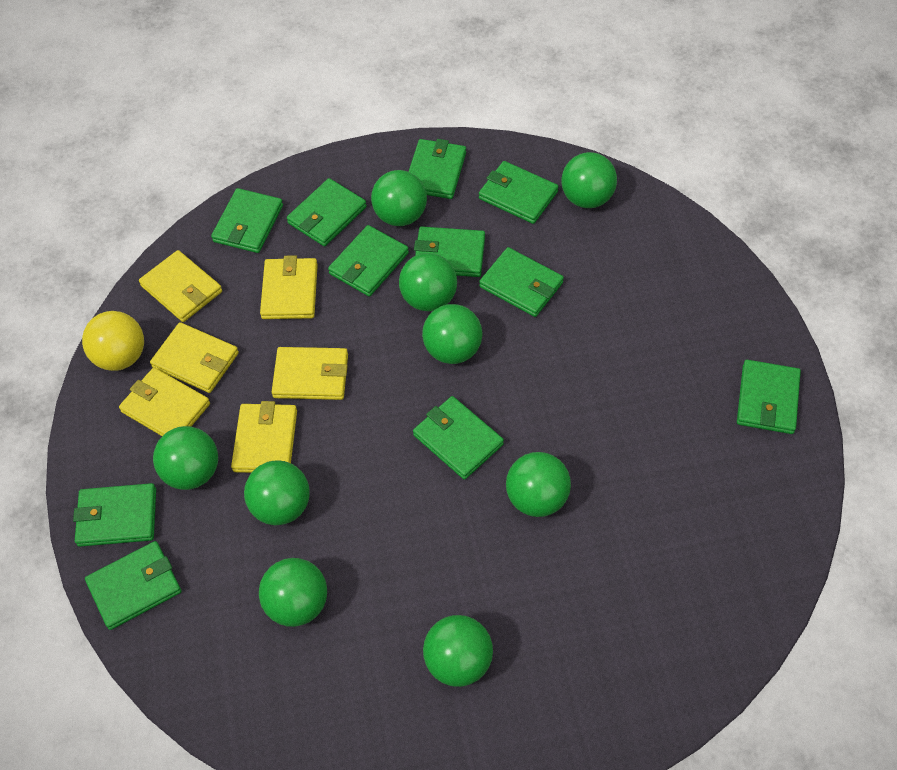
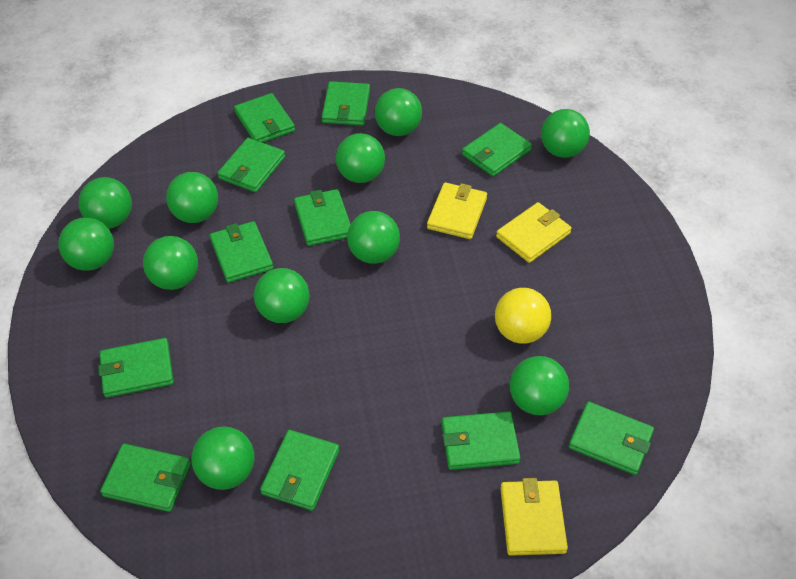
green ball: 9 -> 11
yellow wallet: 6 -> 3

